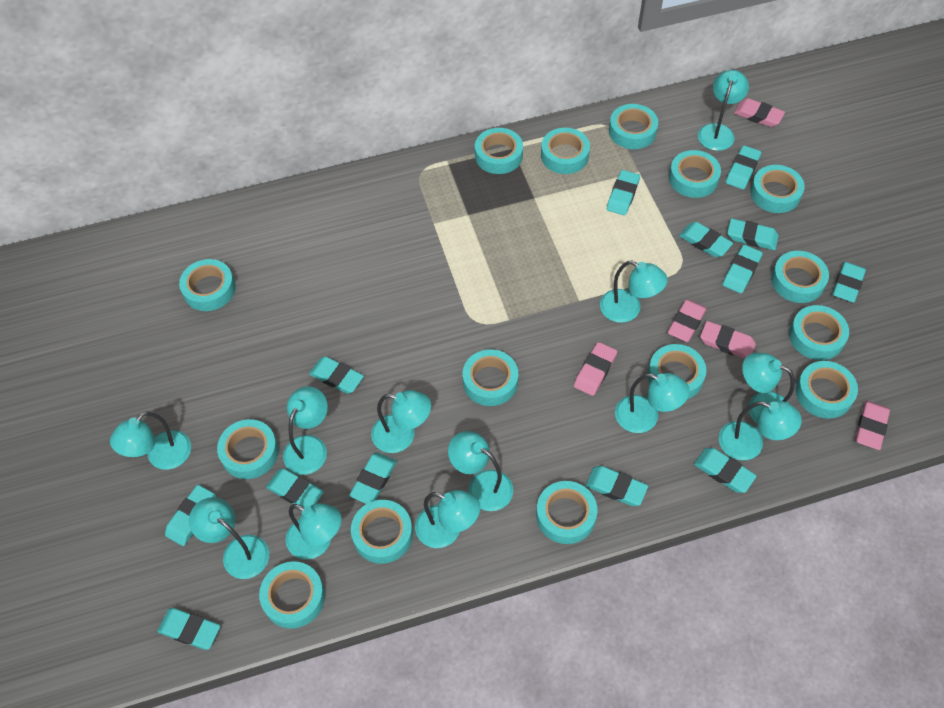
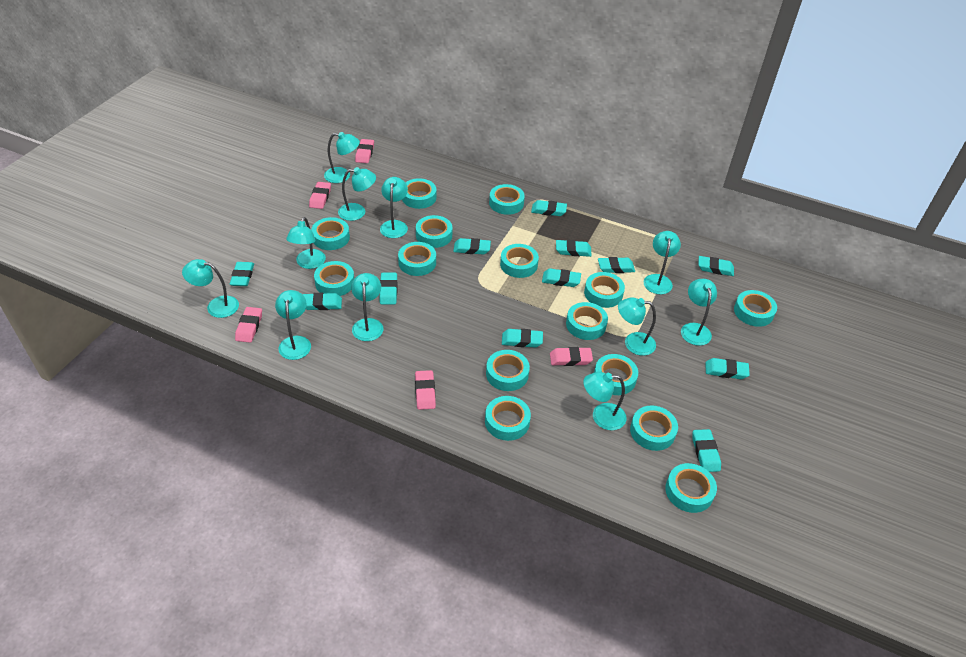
turquoise eraser: 13 -> 12
turquoise lamp: 12 -> 11

